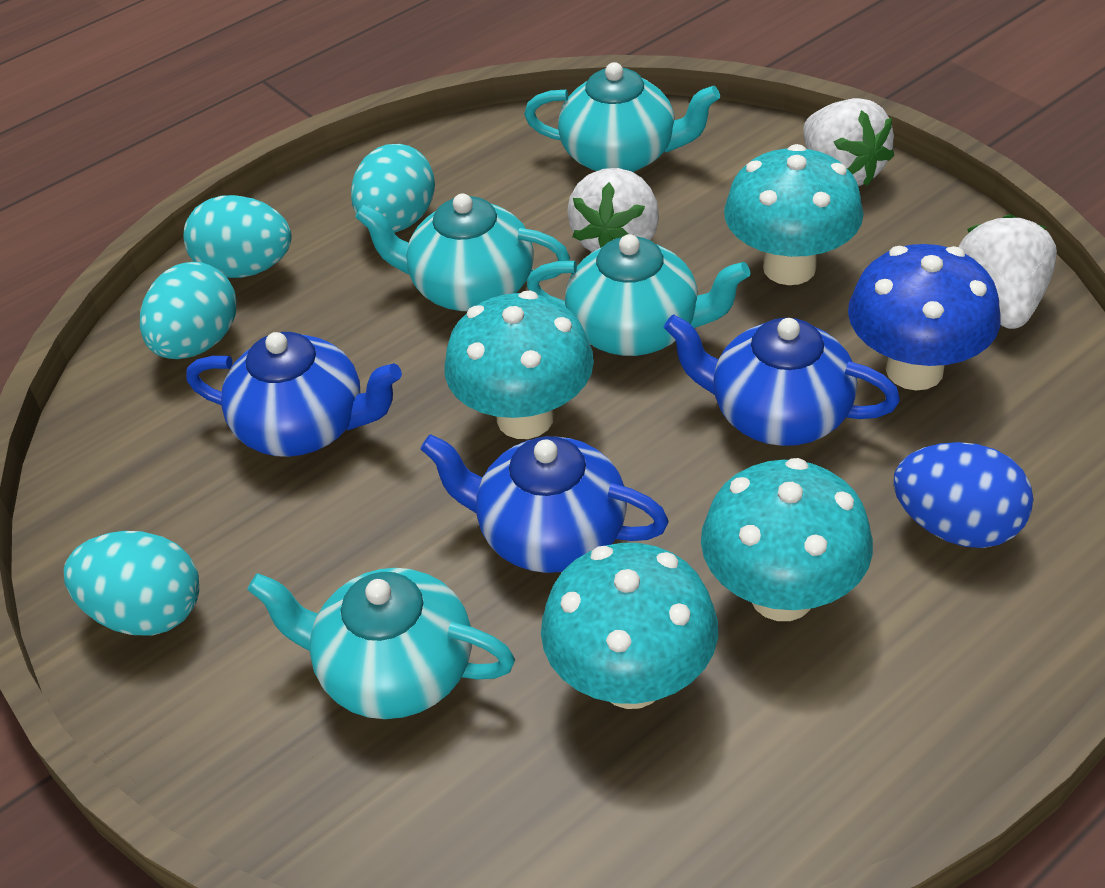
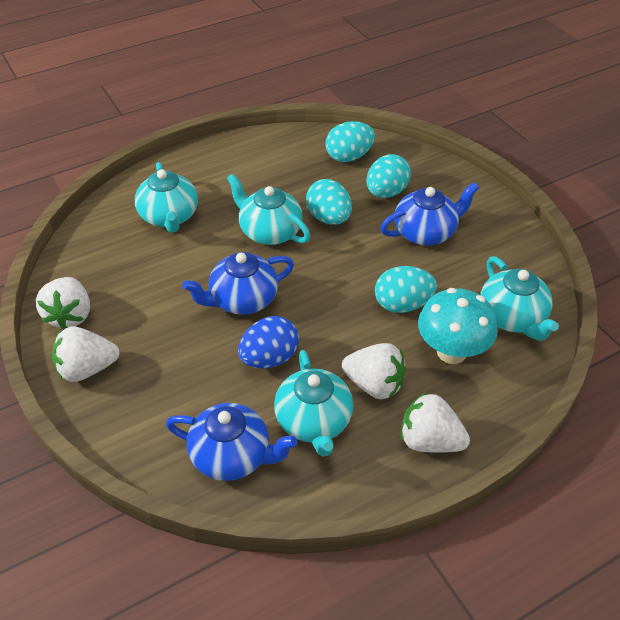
blue mushroom: 1 -> 0
turquoise mushroom: 4 -> 1
white strawberry: 3 -> 4

